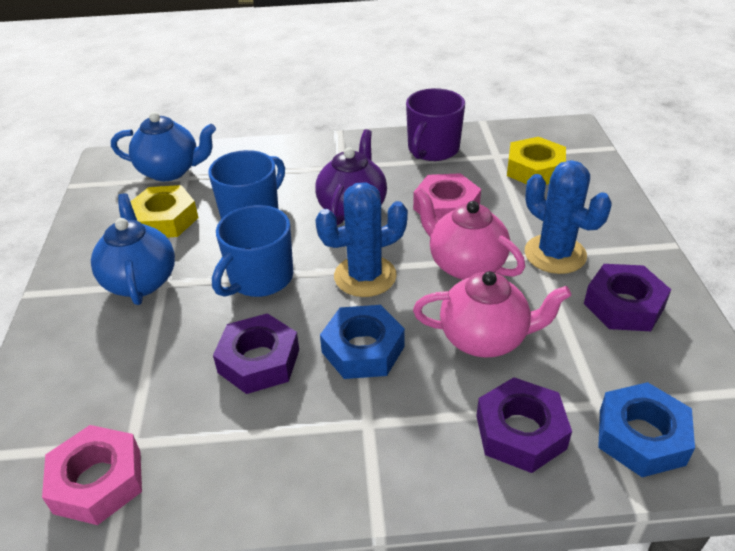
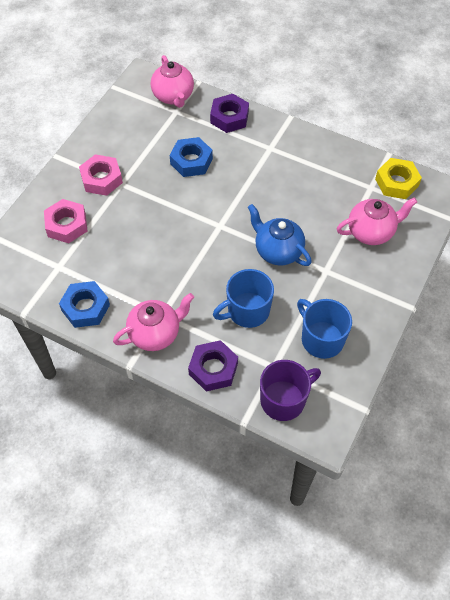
blue cactus: 2 -> 0
blue teapot: 2 -> 1
pink teapot: 2 -> 3
purple nut: 3 -> 2
purple teapot: 1 -> 0
yellow nut: 2 -> 1

